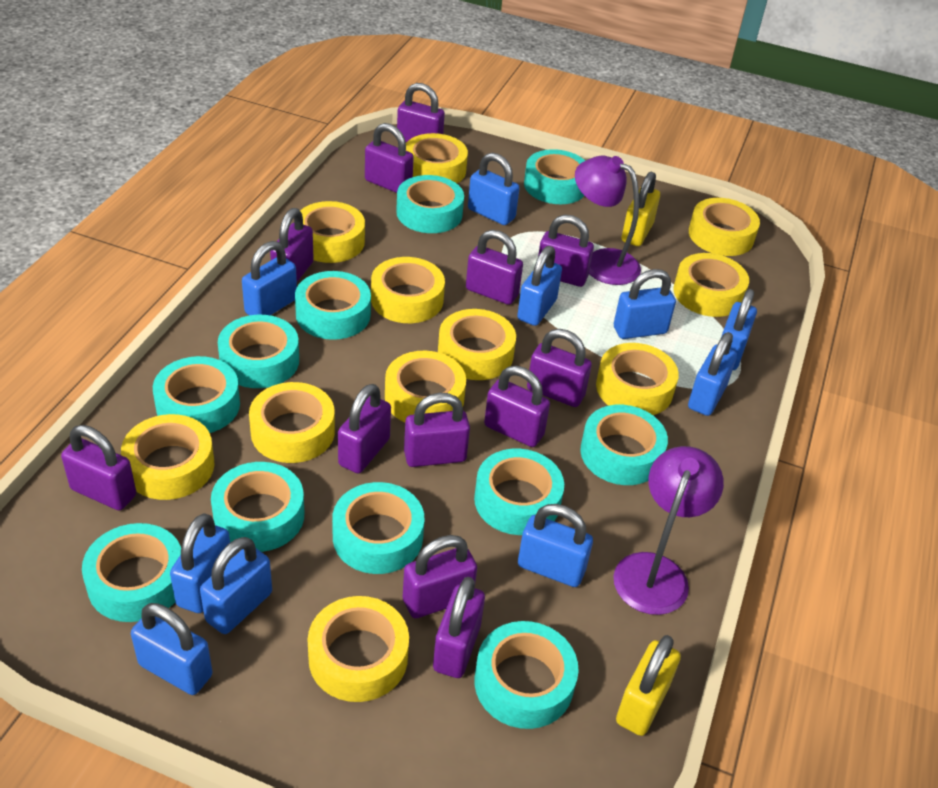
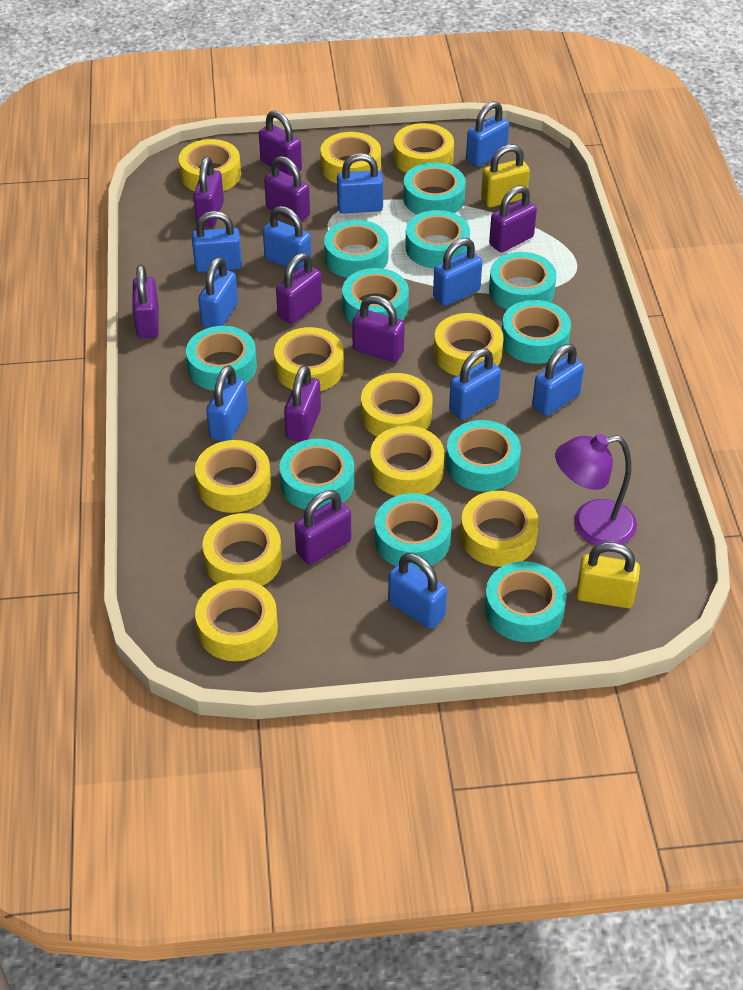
purple lamp: 2 -> 1
purple padlock: 12 -> 9

